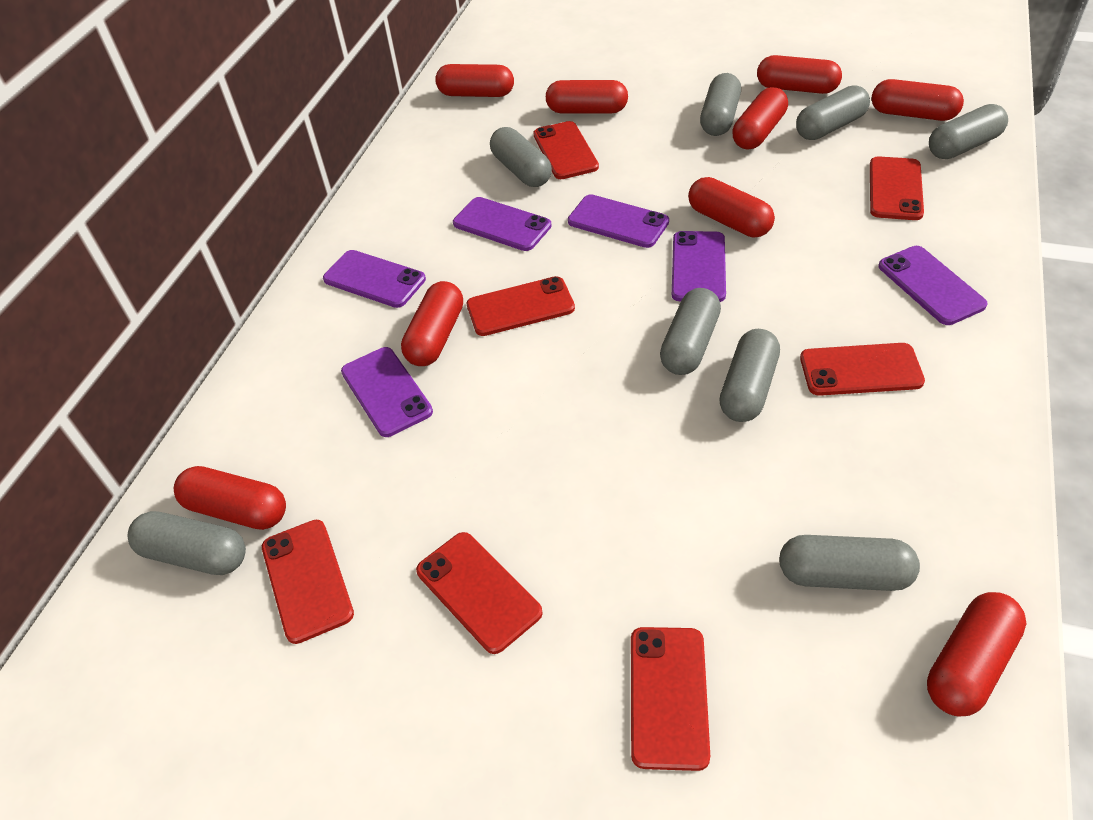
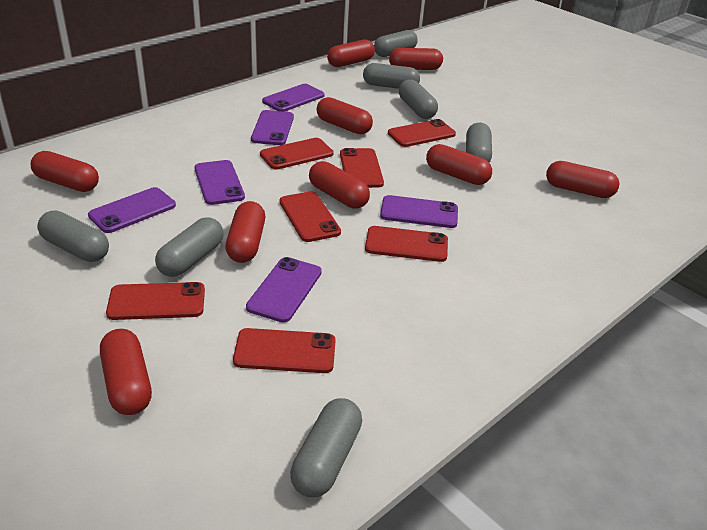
grey capsule: 8 -> 7

